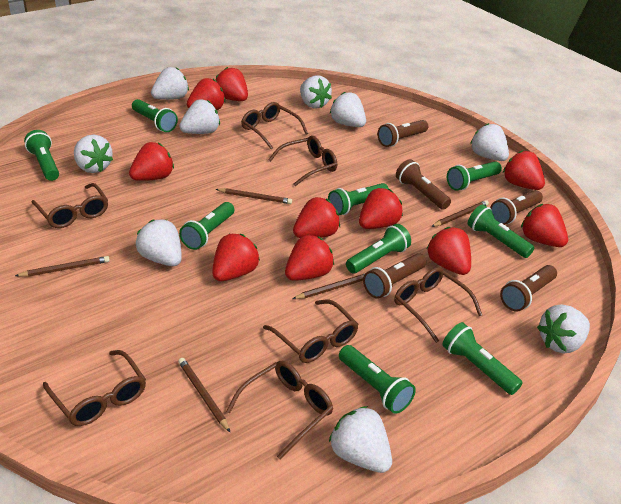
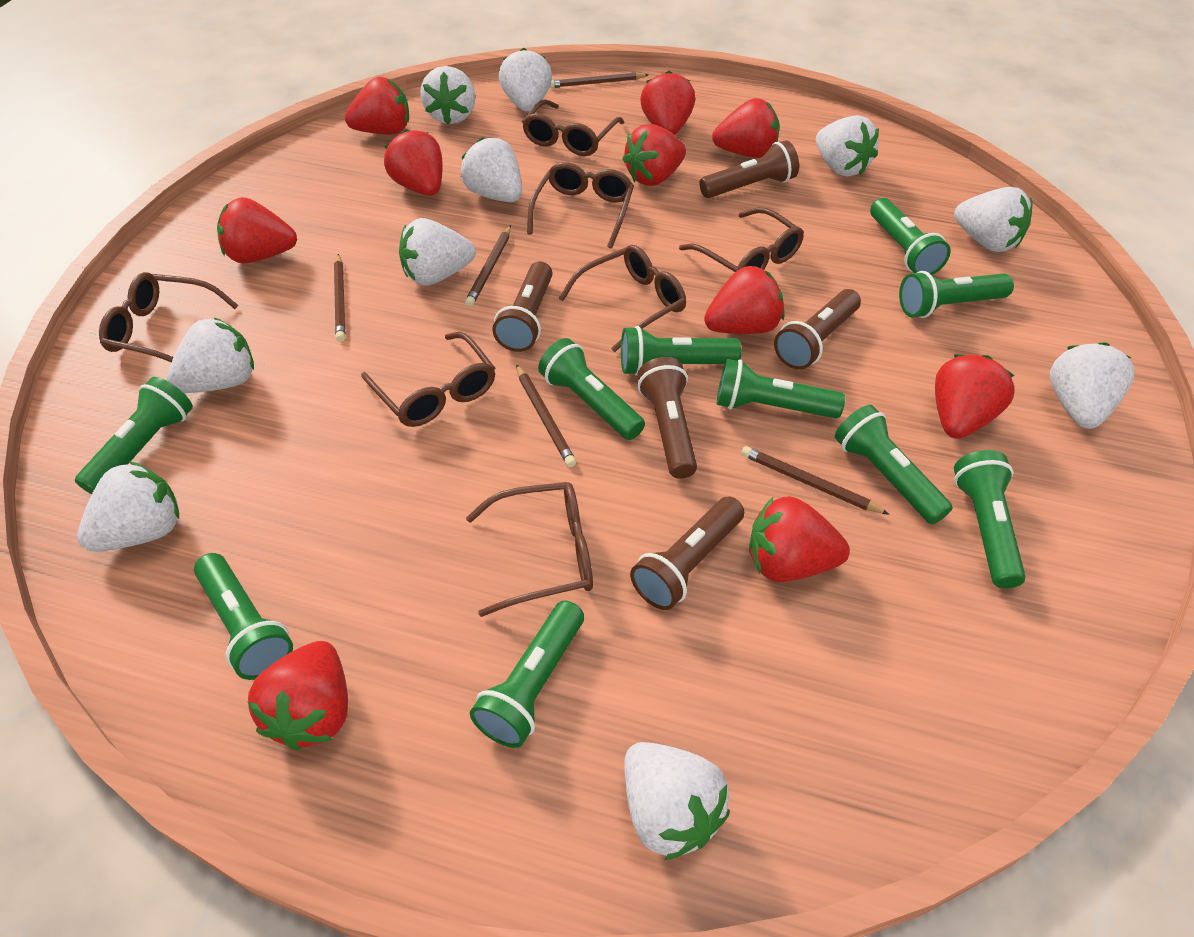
green flashlight: 9 -> 10
white strawberry: 9 -> 10

